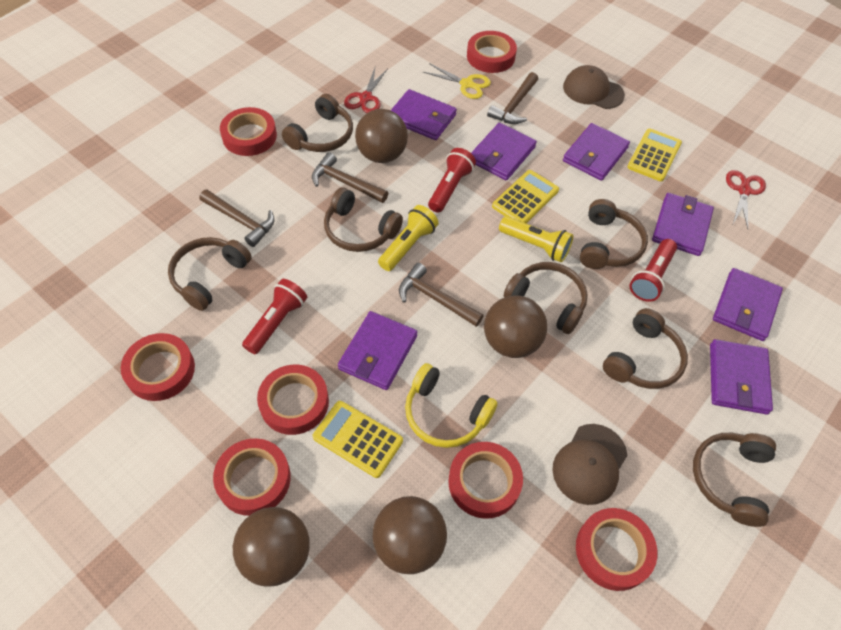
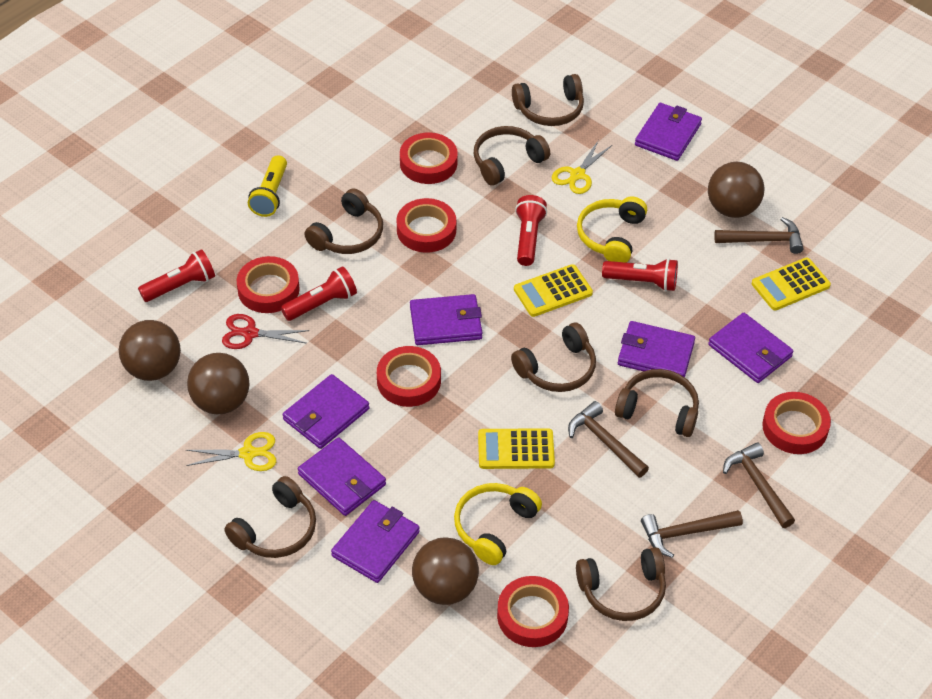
brown cap: 2 -> 0
red flashlight: 3 -> 4
red scissors: 2 -> 1
red tape: 7 -> 6
yellow flashlight: 2 -> 1
yellow headphones: 1 -> 2
yellow scissors: 1 -> 2

